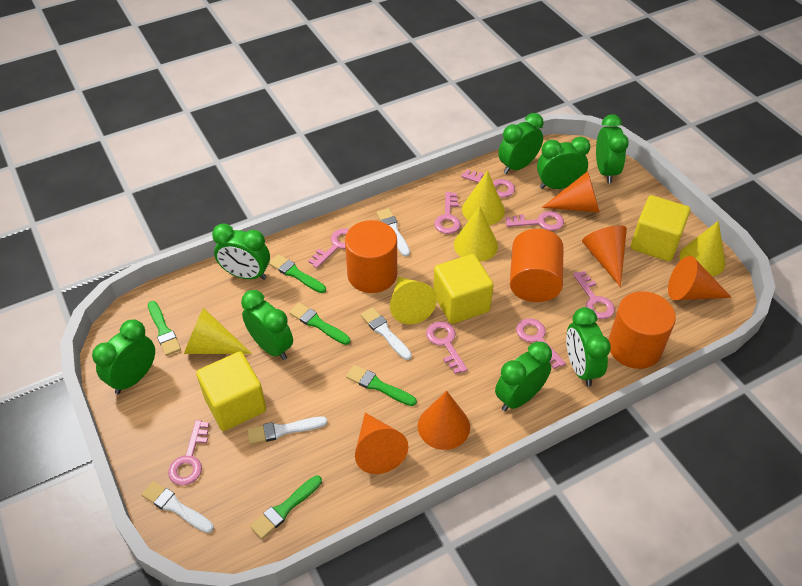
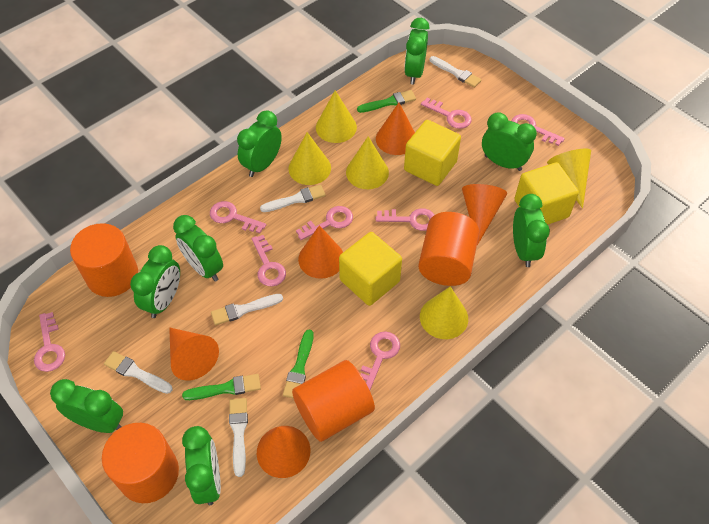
green brush: 5 -> 3
orange cylinder: 3 -> 4
white brush: 4 -> 5

